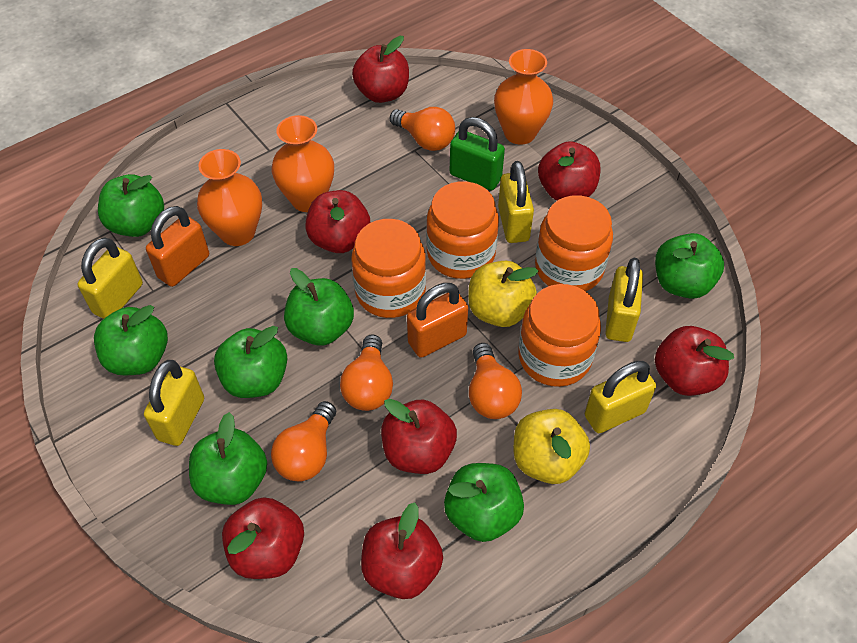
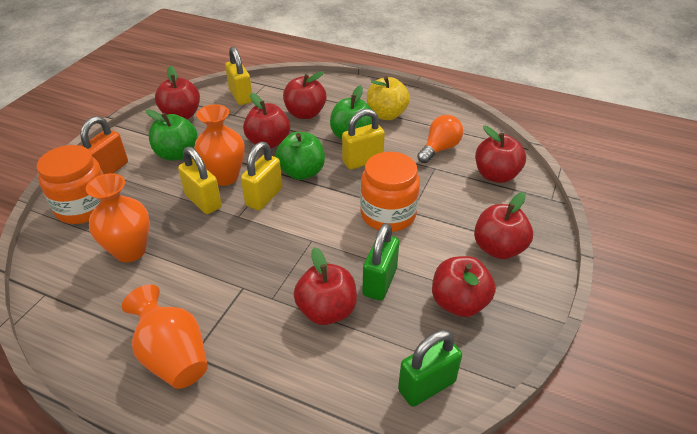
green apple: 7 -> 3
green padlock: 1 -> 2
orange jar: 4 -> 2
orange light bulb: 4 -> 1
orange padlock: 2 -> 1
yellow apple: 2 -> 1
yellow padlock: 5 -> 4

